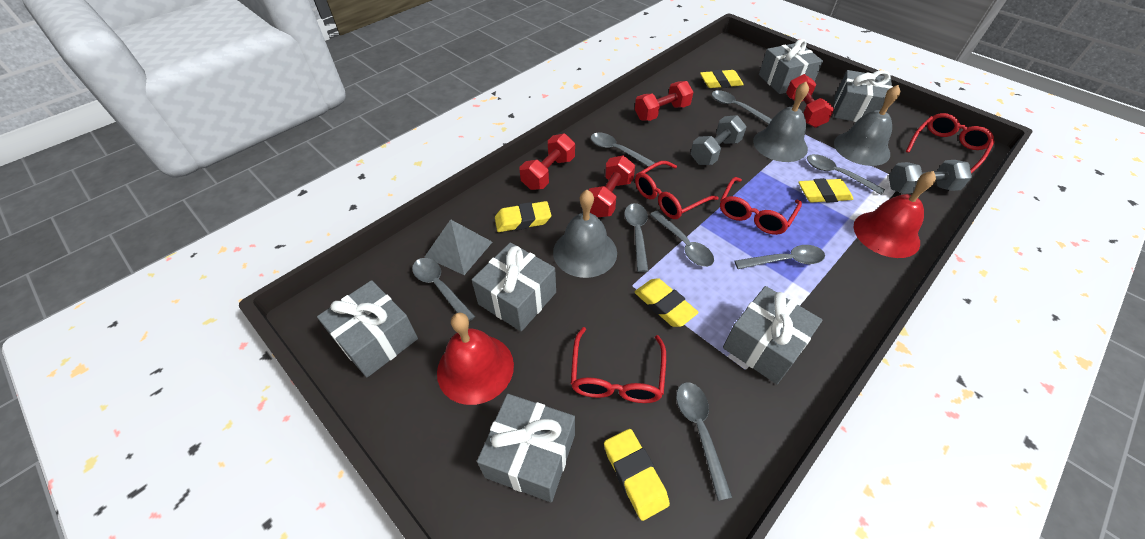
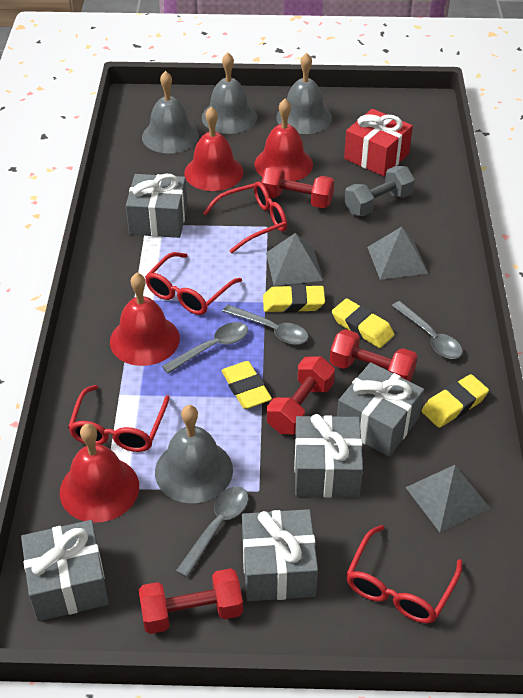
grey bell: 3 -> 4
grey dumbbell: 2 -> 1
grey gift: 6 -> 5
grey pyramid: 1 -> 3
grey spoon: 8 -> 4
red bell: 2 -> 4
red gift: 0 -> 1
yellow eraser: 5 -> 4

